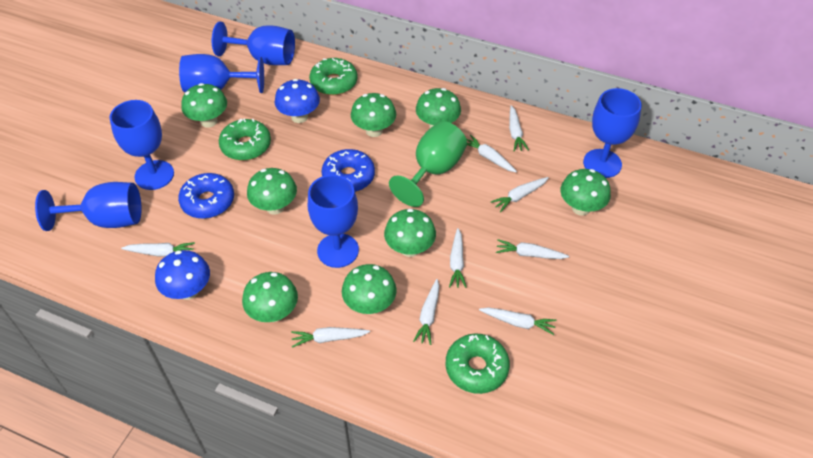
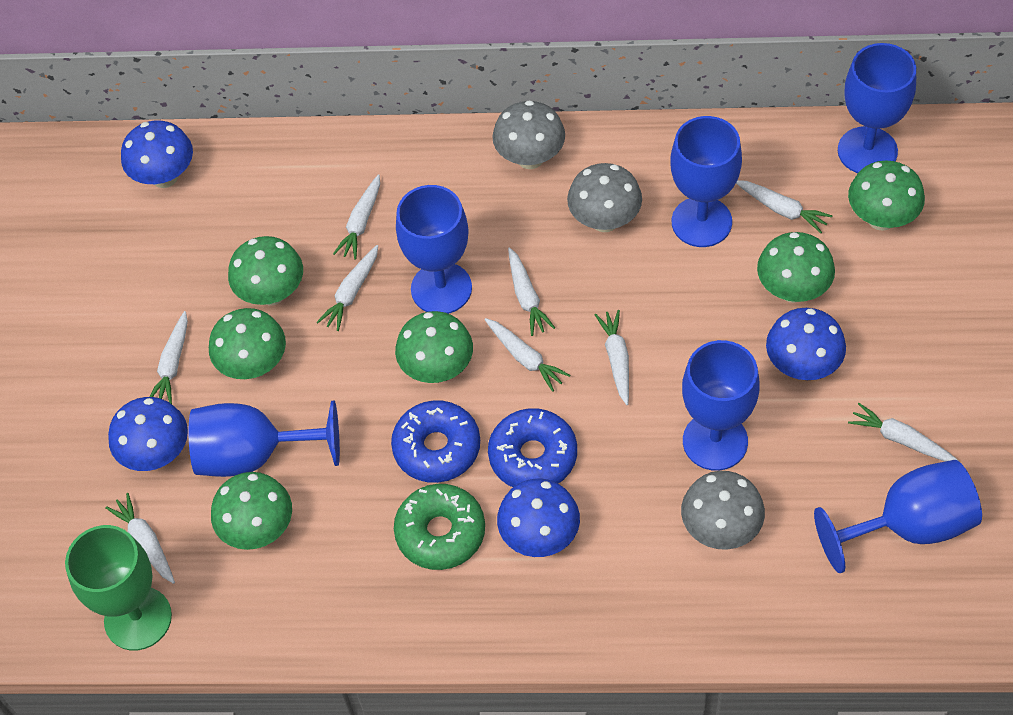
blue mushroom: 2 -> 4
green donut: 3 -> 1
green mushroom: 8 -> 6
grey mushroom: 0 -> 3

